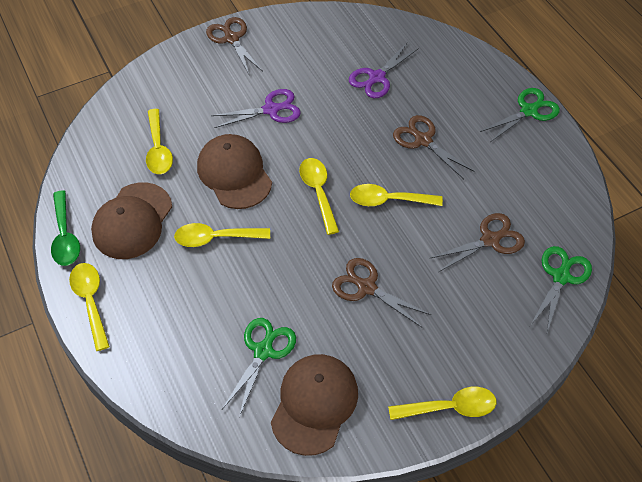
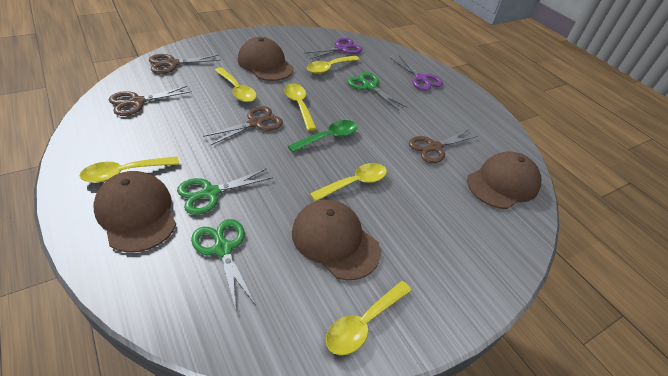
brown cap: 3 -> 4

